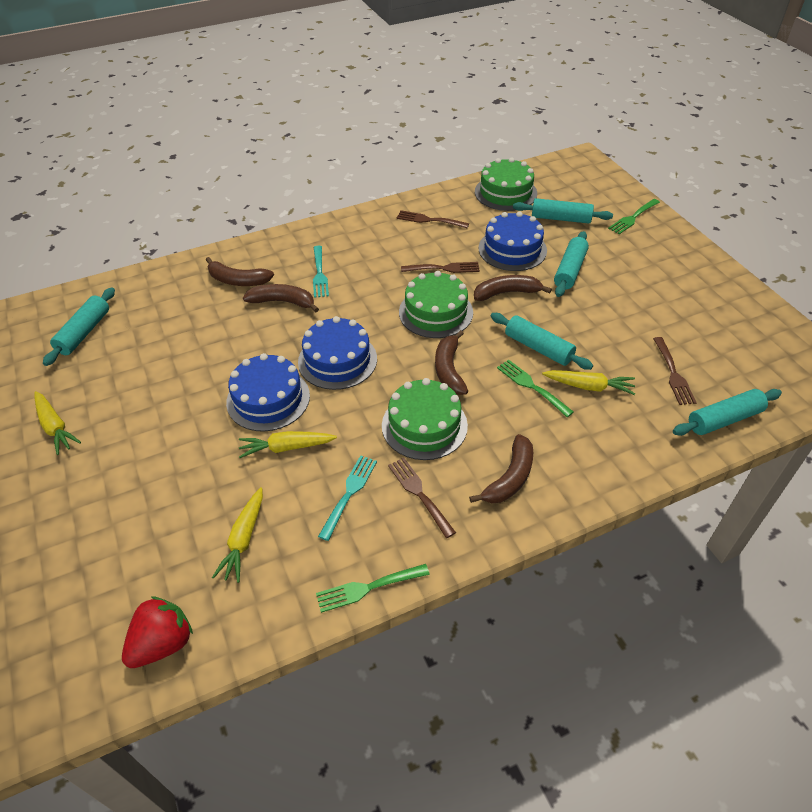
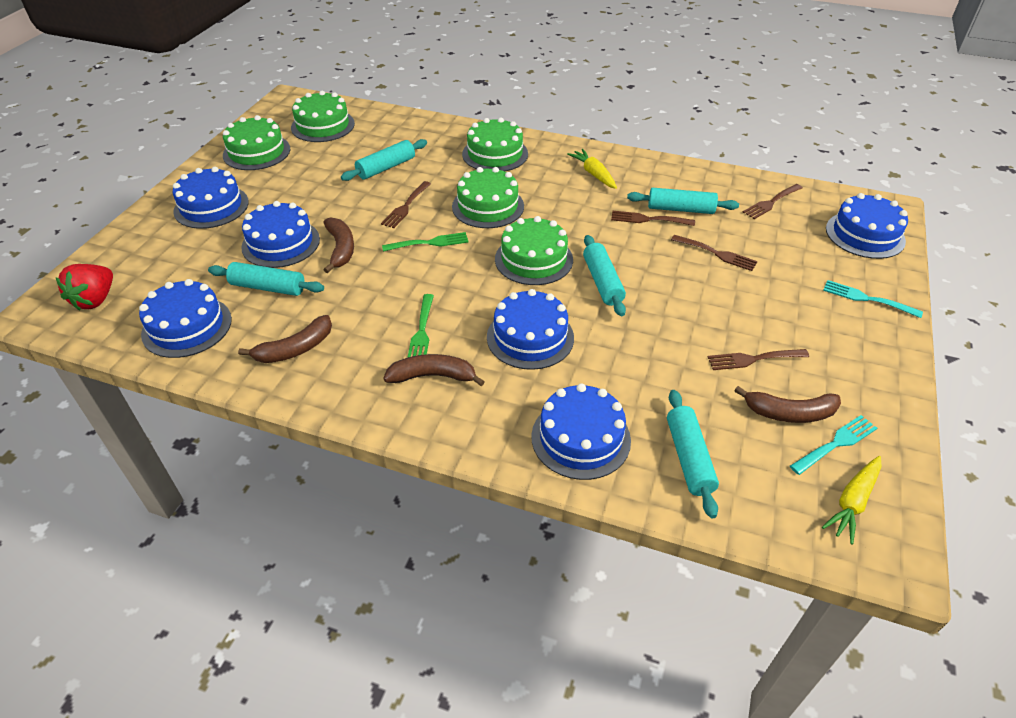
blue cake: 3 -> 6
brown banana: 5 -> 4
brown fork: 4 -> 5
green cake: 3 -> 5
green fork: 3 -> 2
yellow carrot: 4 -> 2

